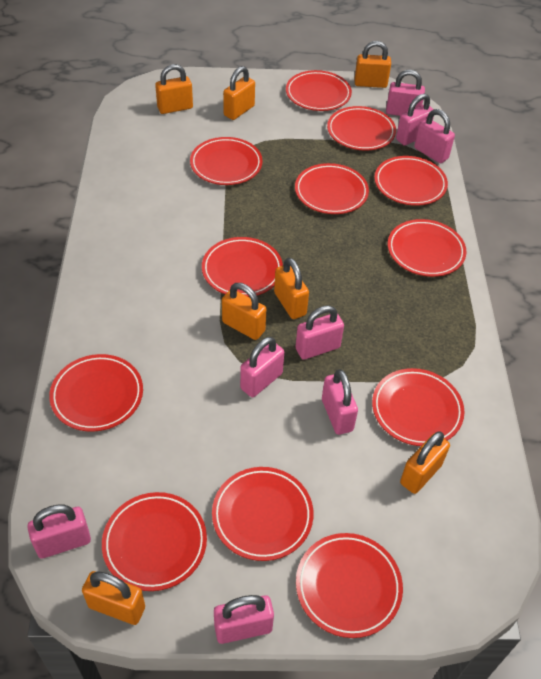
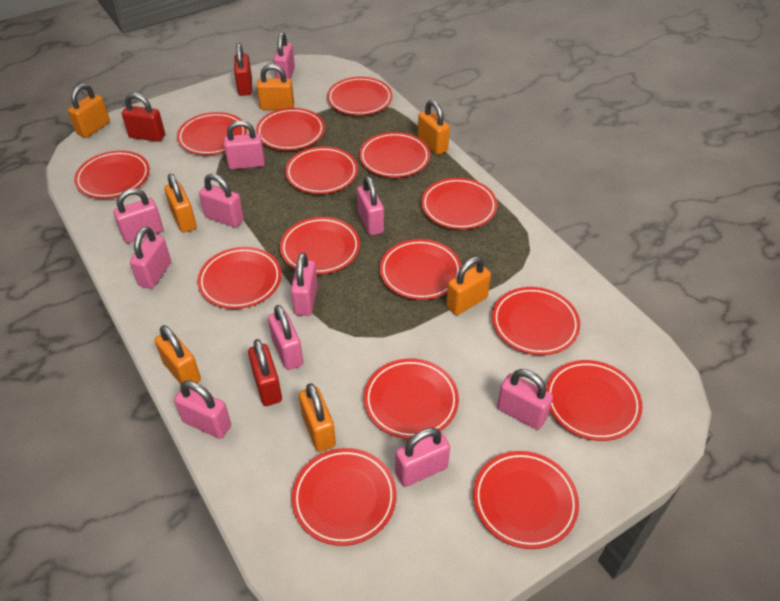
pink padlock: 8 -> 11
red padlock: 0 -> 3
red plate: 12 -> 15

